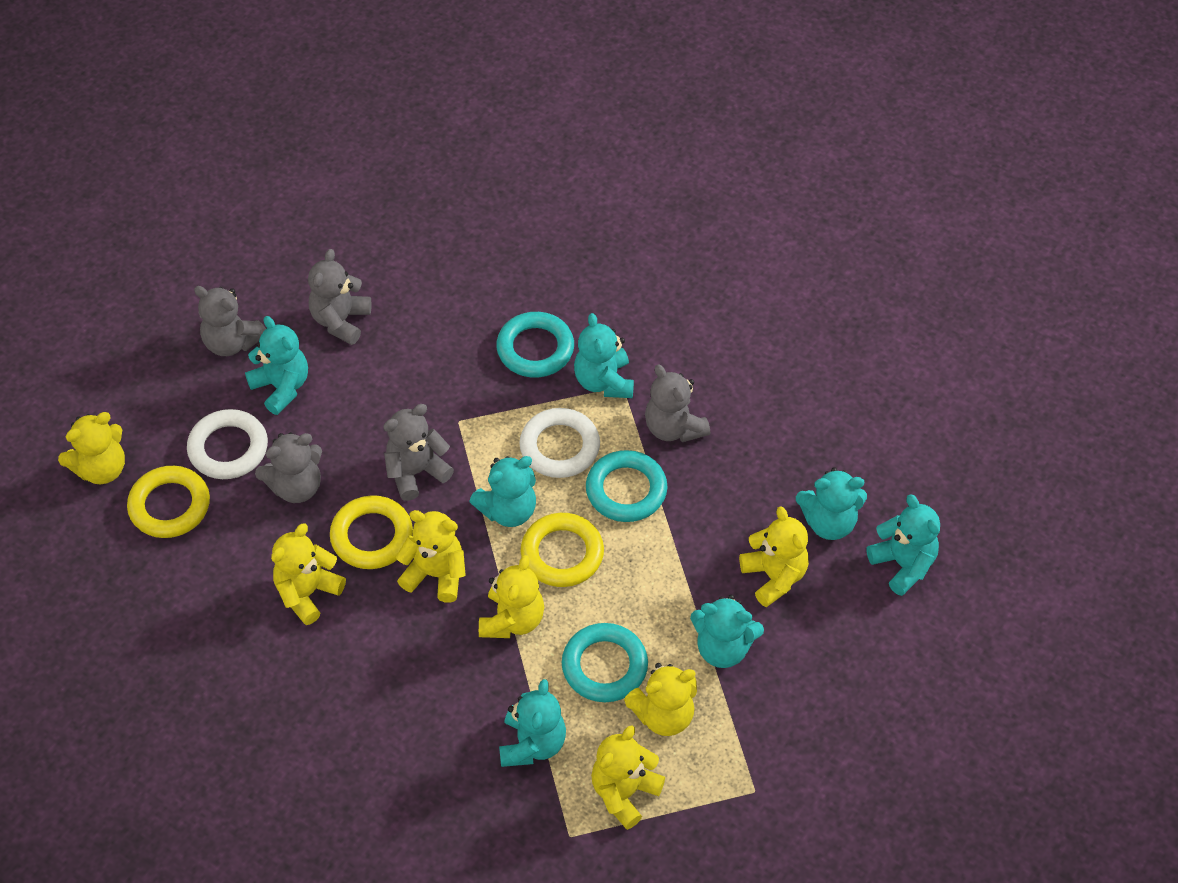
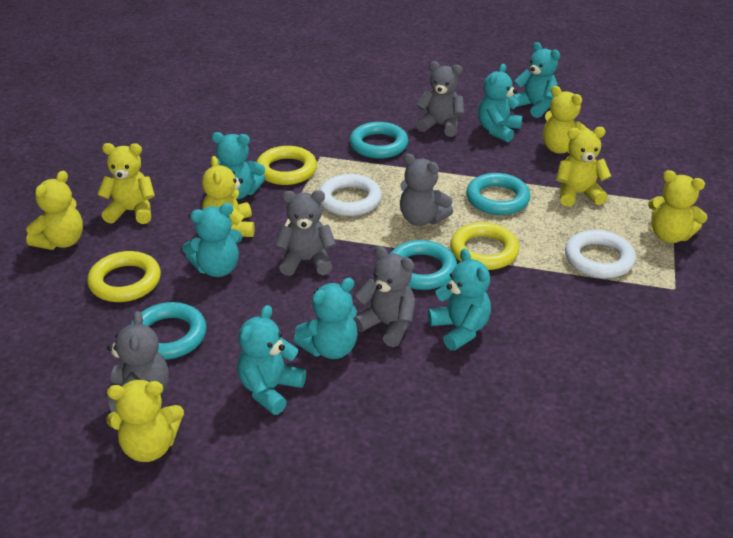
turquoise ring: 3 -> 4

